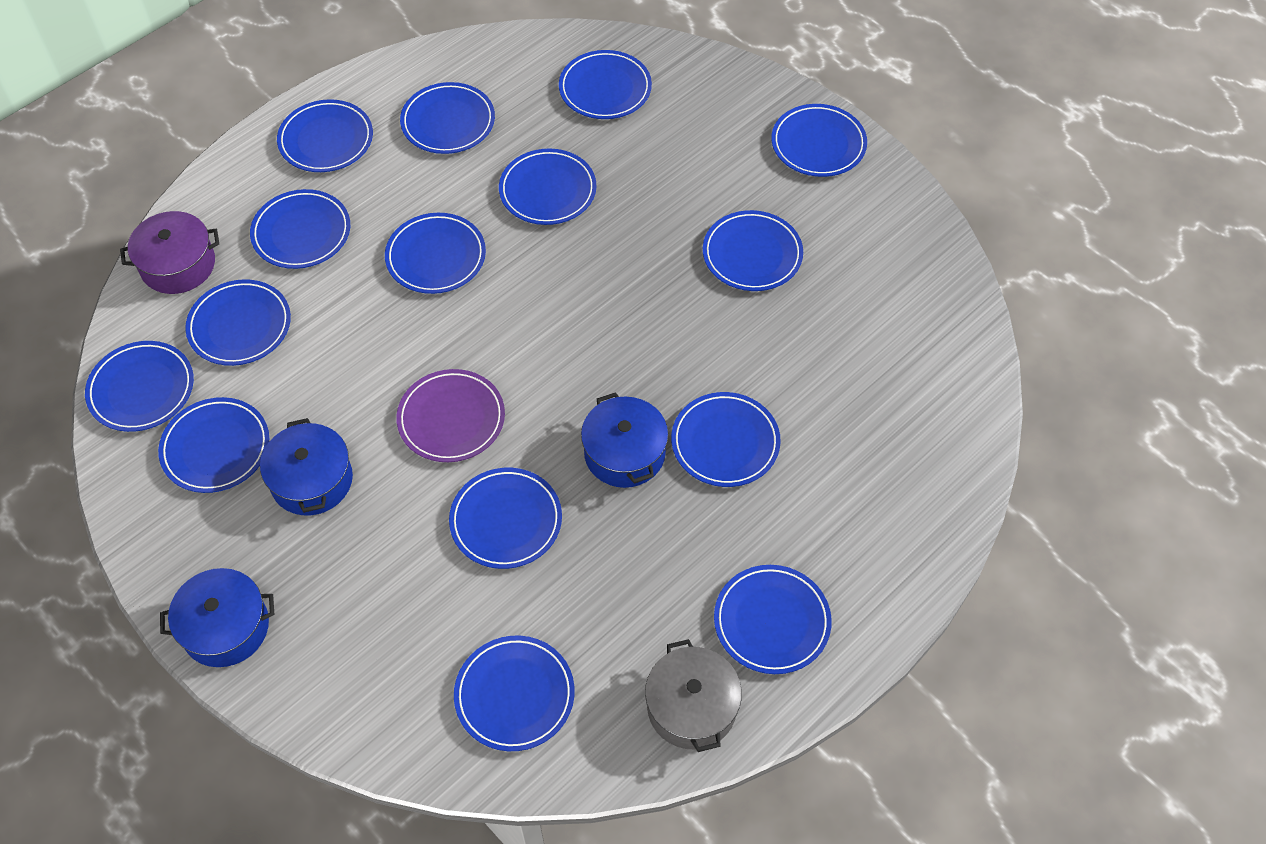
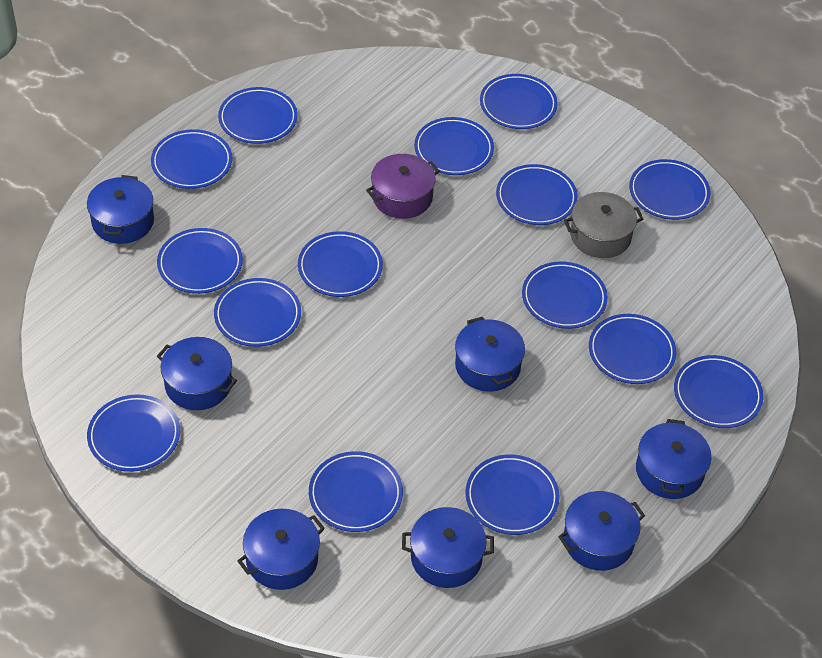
blue pot: 3 -> 7
purple plate: 1 -> 0

